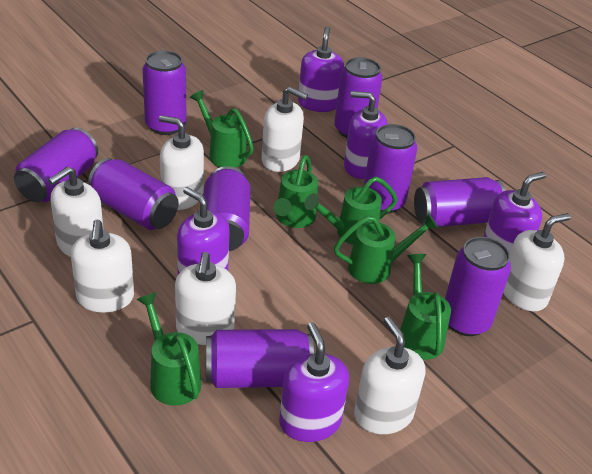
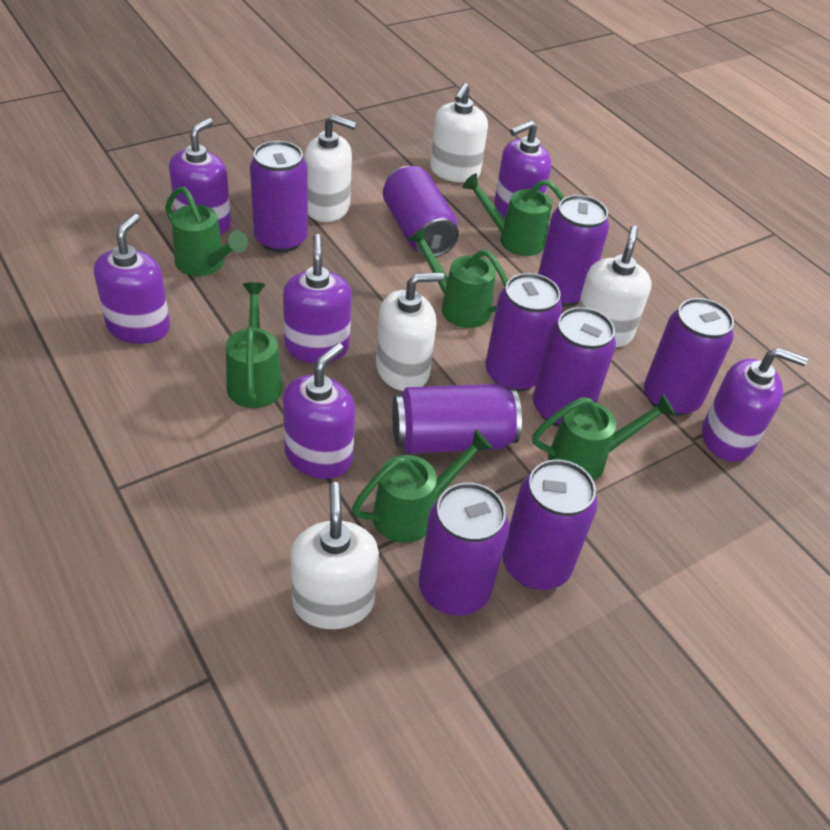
purple soap dispenser: 5 -> 6
white soap dispenser: 7 -> 5

